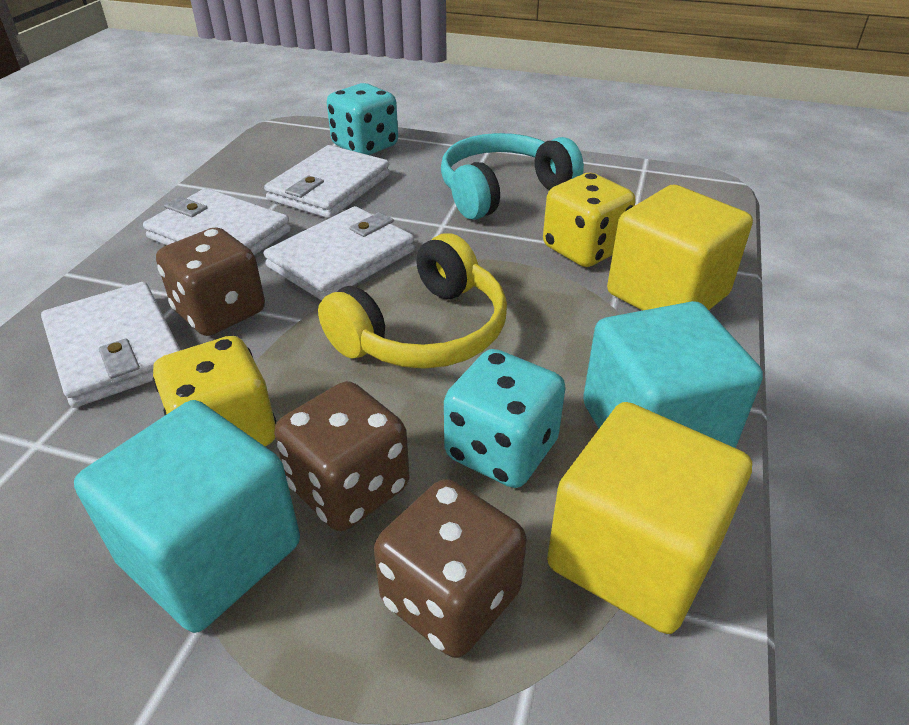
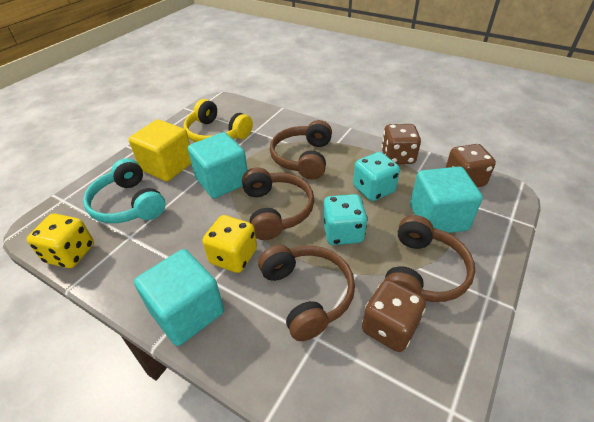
brown headphones: 0 -> 4
turquoise cube: 2 -> 3
white wallet: 4 -> 0
yellow cube: 2 -> 1

